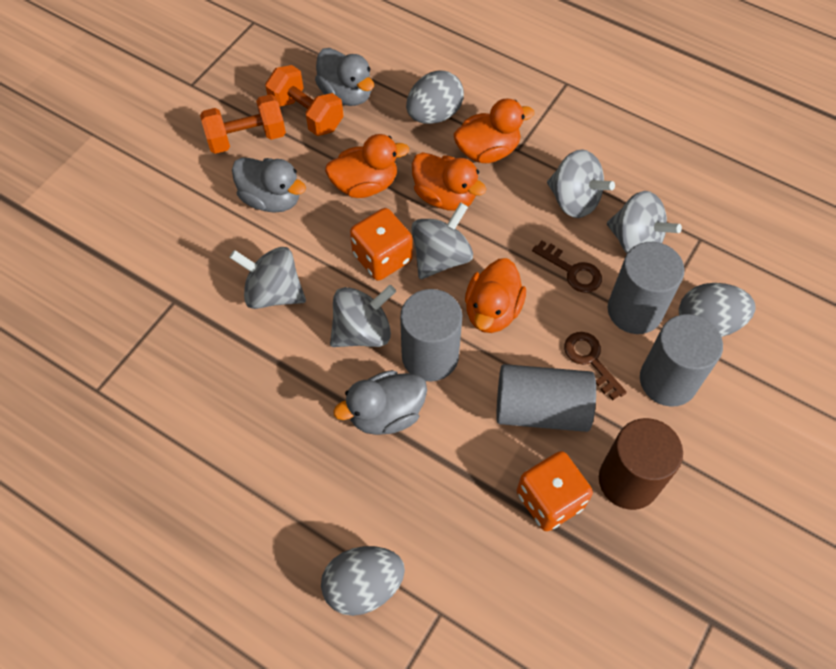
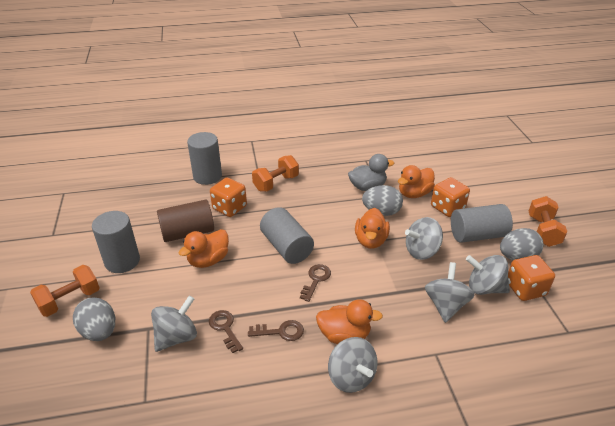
brown key: 2 -> 3
grey duck: 3 -> 1
orange dice: 2 -> 3
orange dumbbell: 2 -> 3

